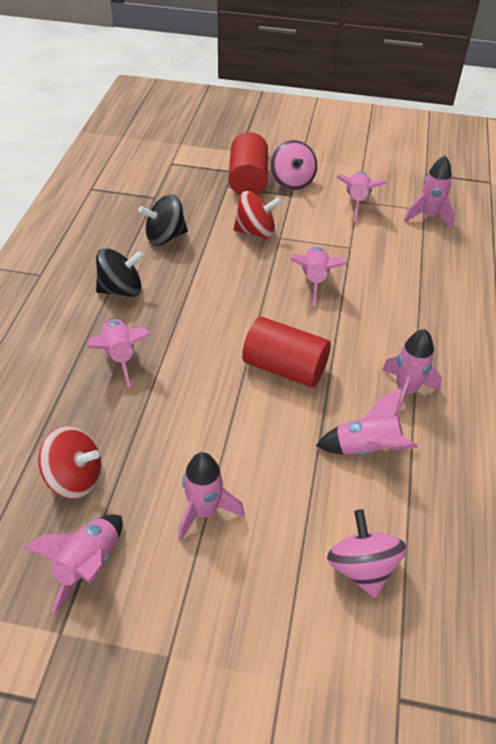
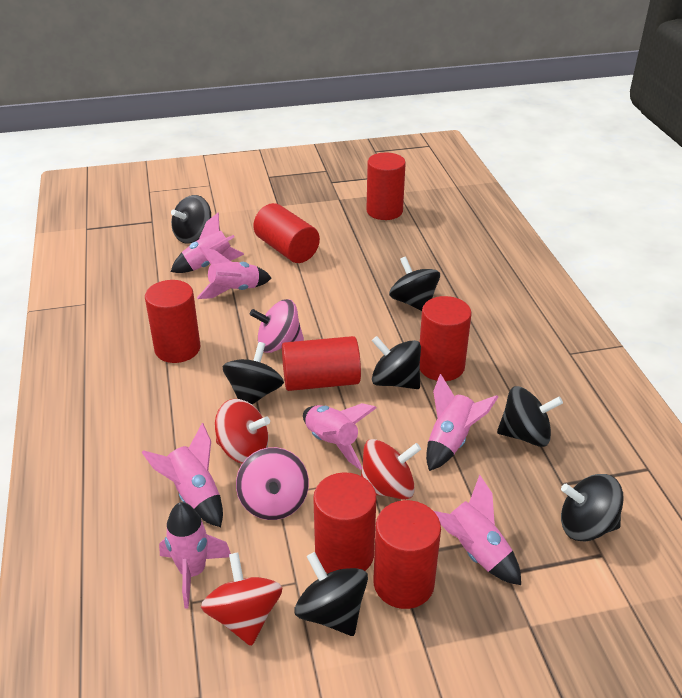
black spinning top: 2 -> 7
pink rocket: 8 -> 7
red cylinder: 2 -> 7
red spinning top: 2 -> 3

